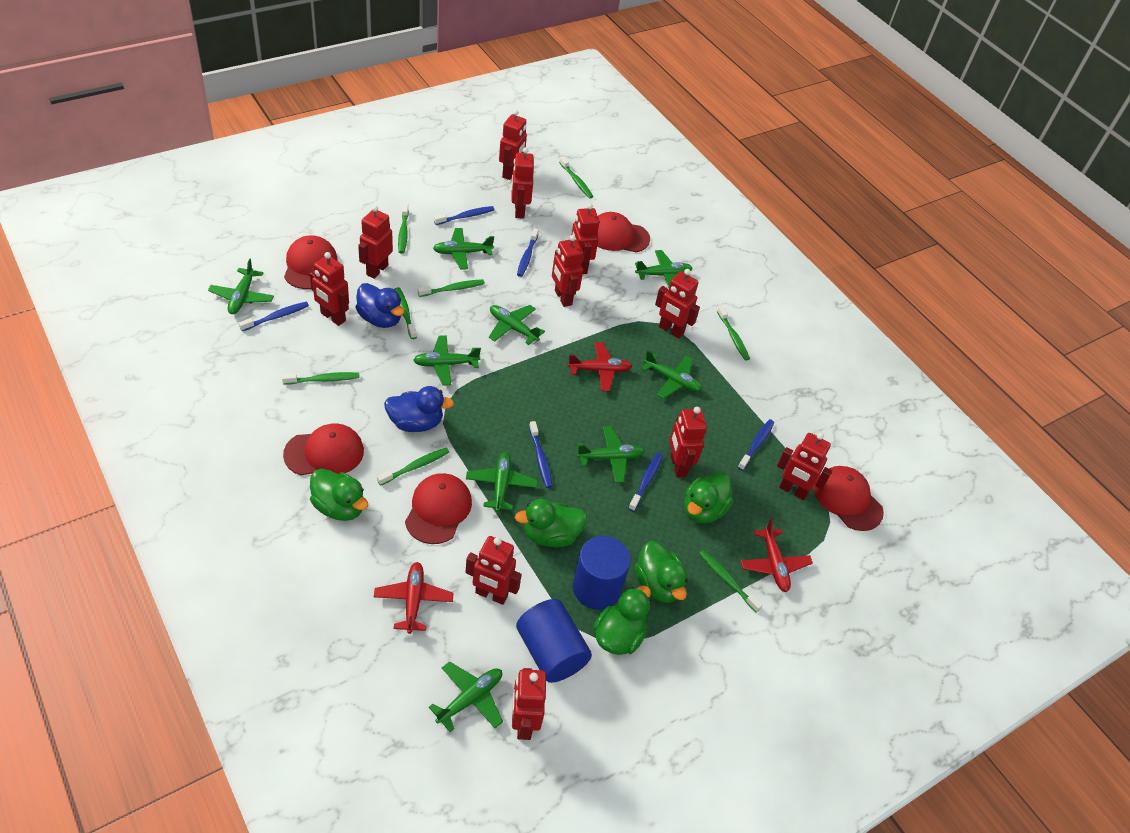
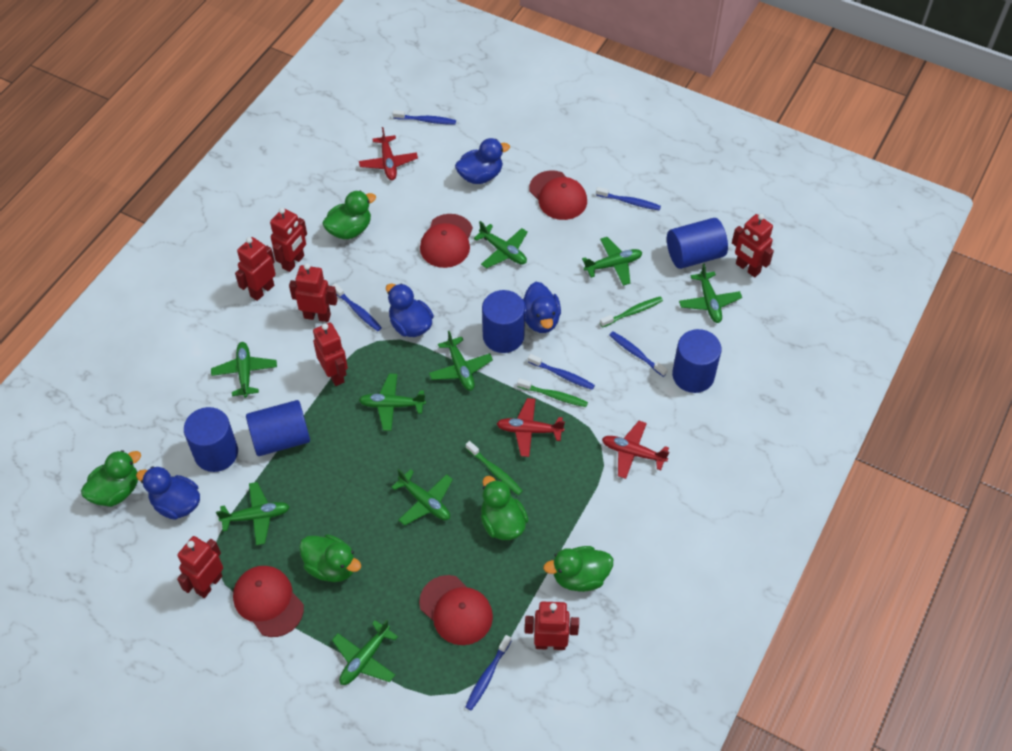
blue cylinder: 2 -> 5
blue duck: 2 -> 4
green toothbrush: 8 -> 3
red cap: 5 -> 4
red robot: 11 -> 7

